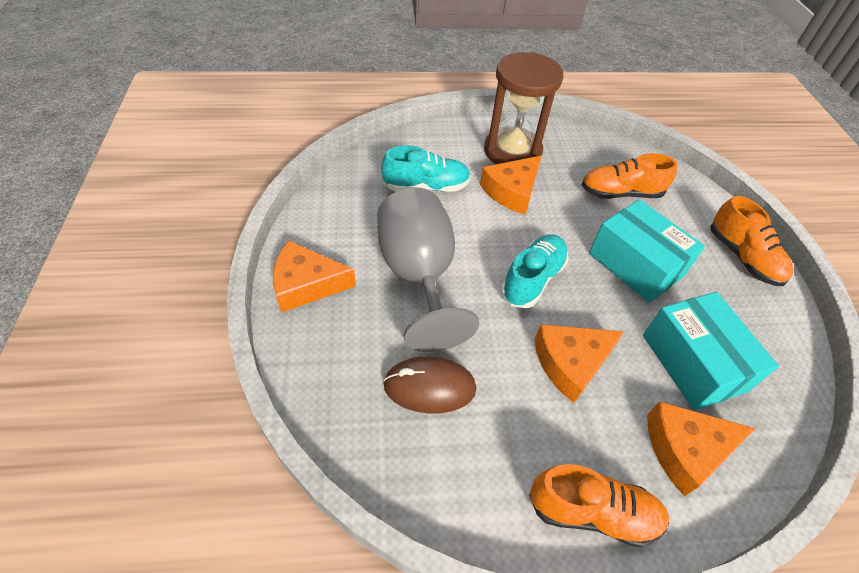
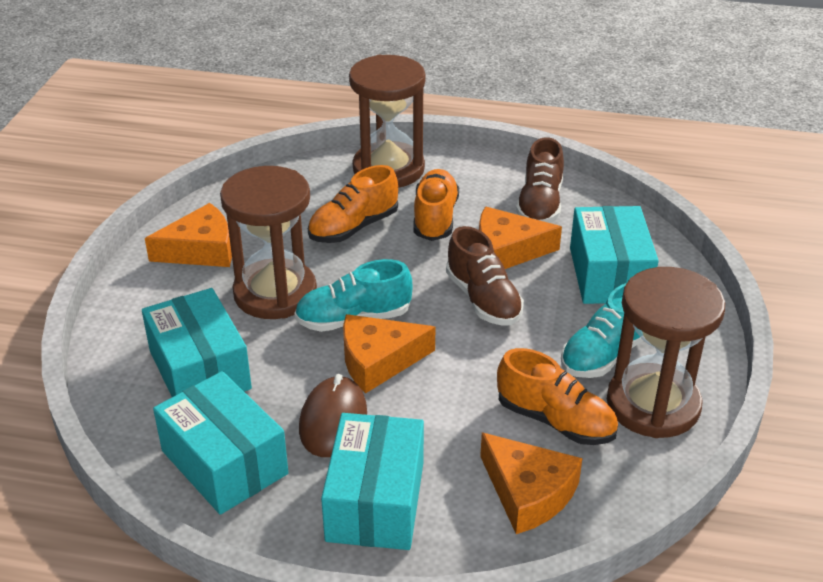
brown hourglass: 1 -> 3
brown shoe: 0 -> 2
grey goblet: 1 -> 0
turquoise box: 2 -> 4

